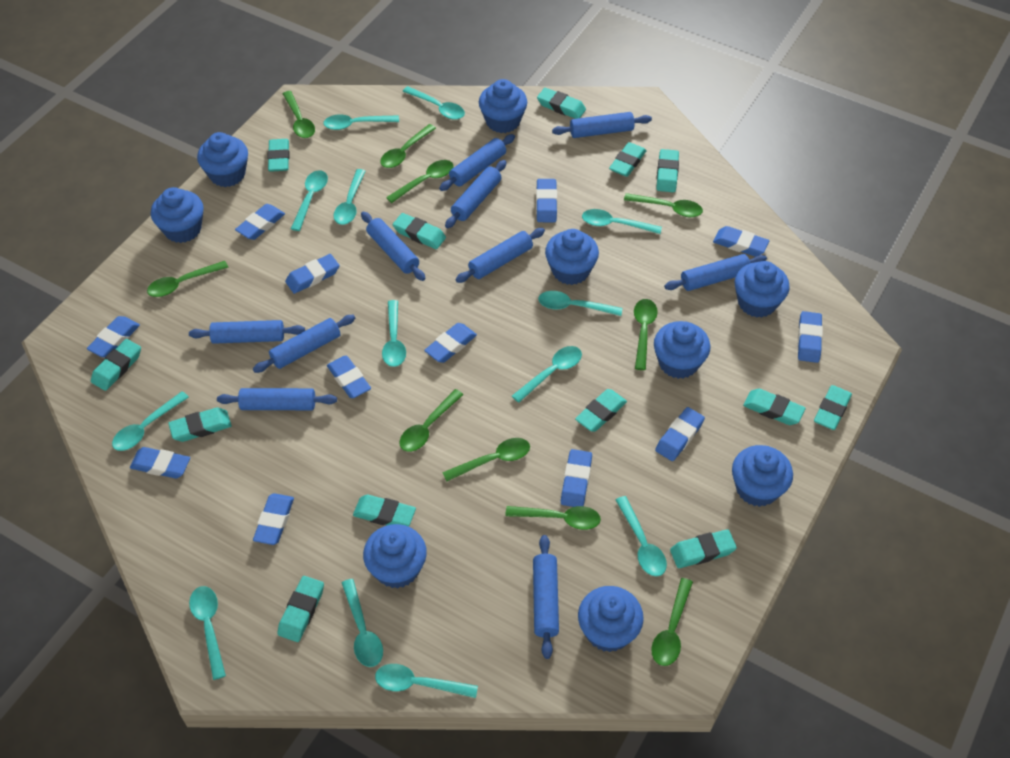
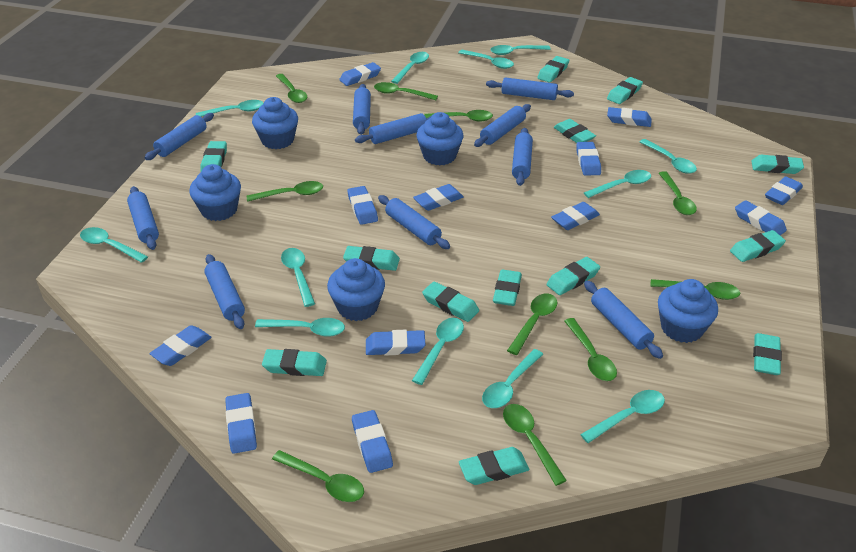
blue cupcake: 9 -> 5
turquoise spoon: 13 -> 12

